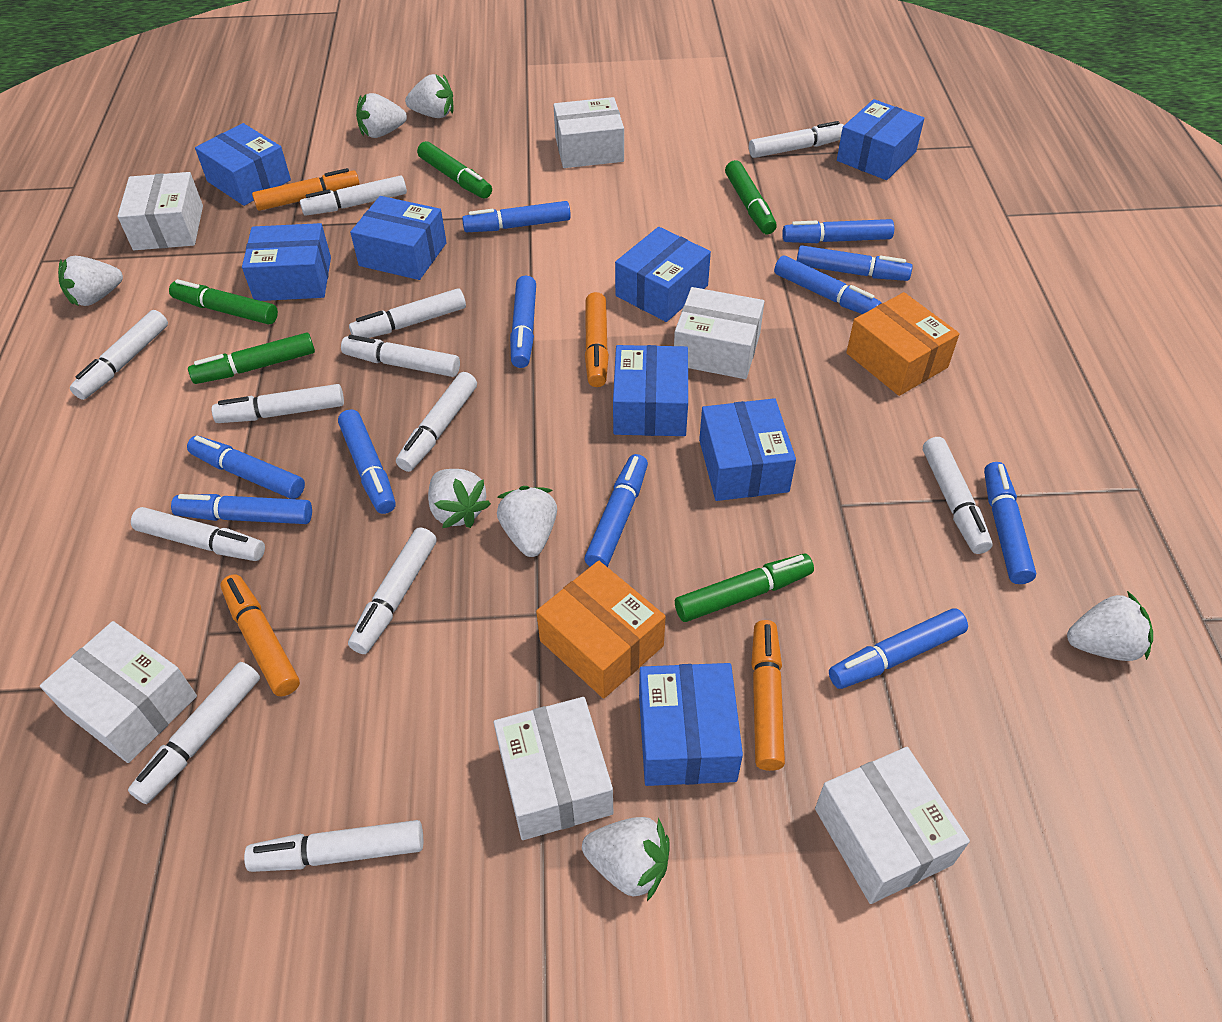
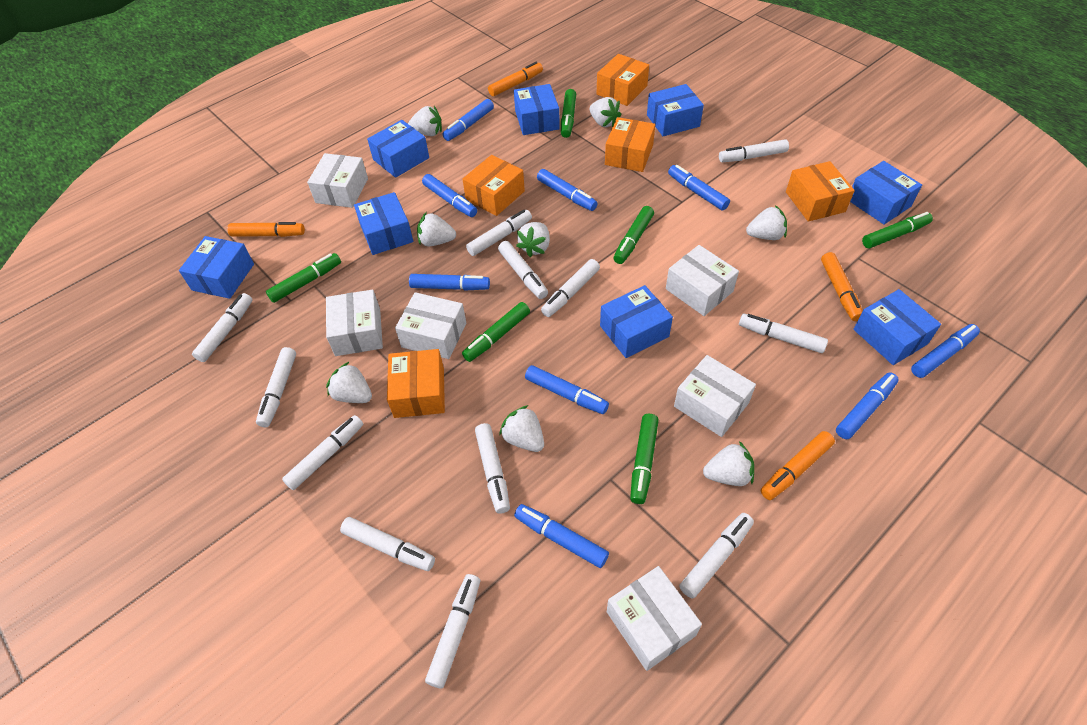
blue marker: 11 -> 9
green marker: 5 -> 6
orange box: 2 -> 5
white strawberry: 7 -> 8

